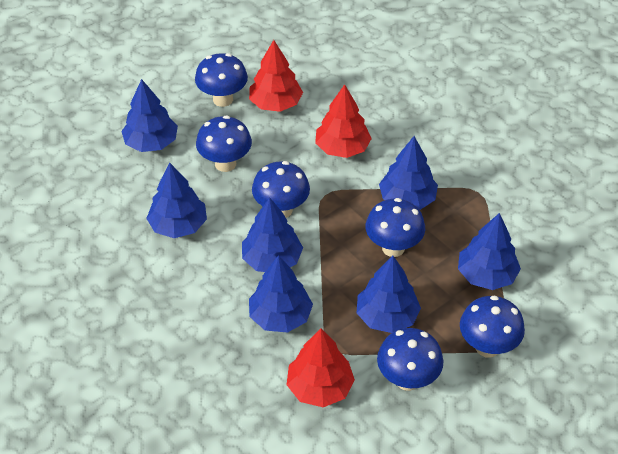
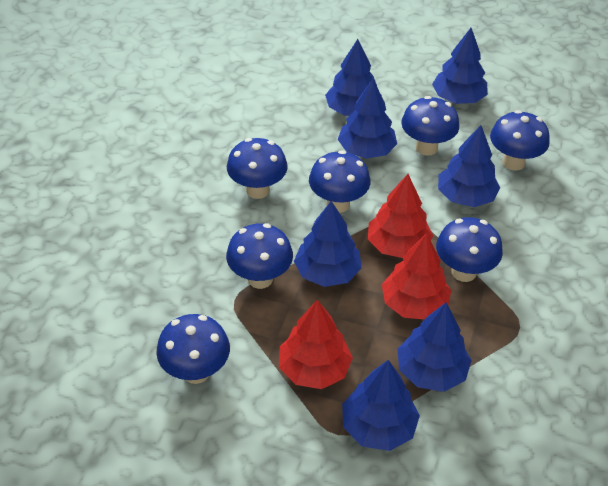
blue mushroom: 6 -> 7

